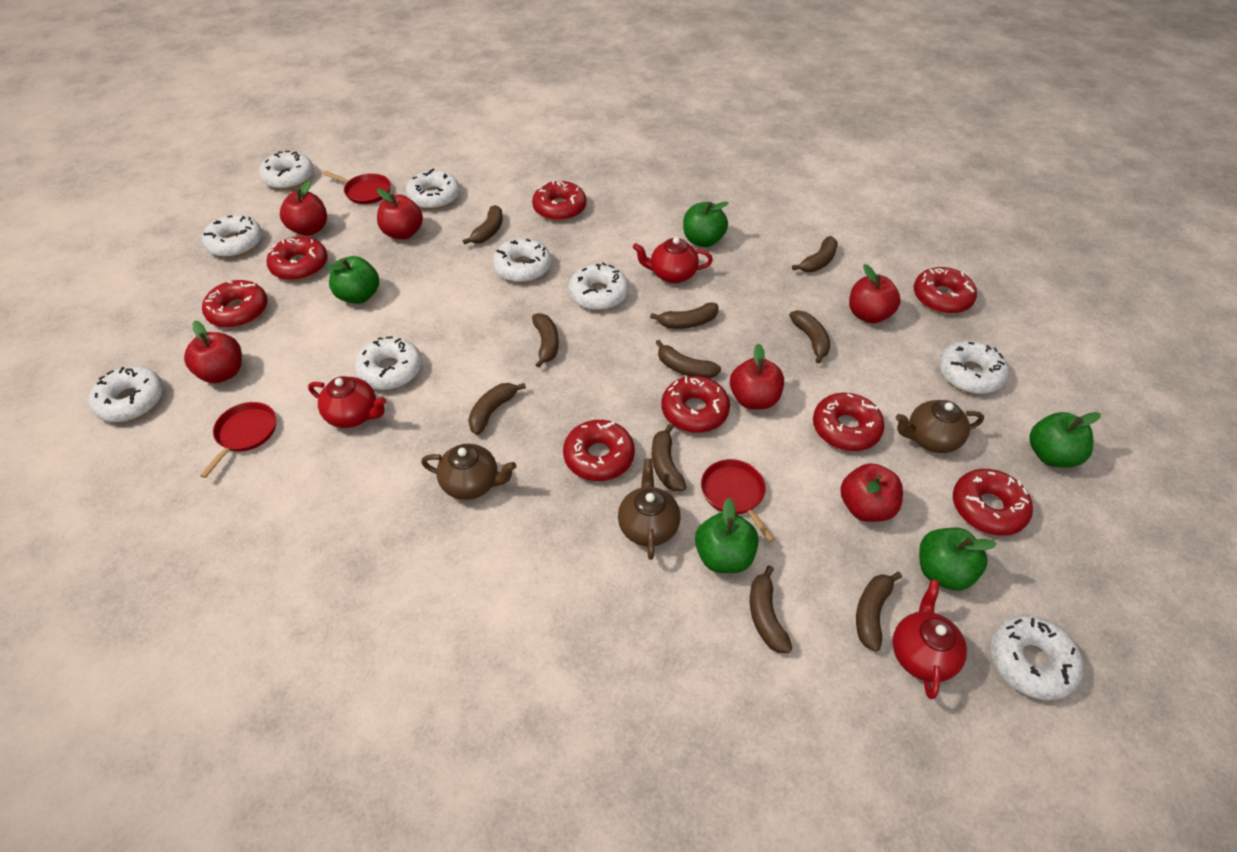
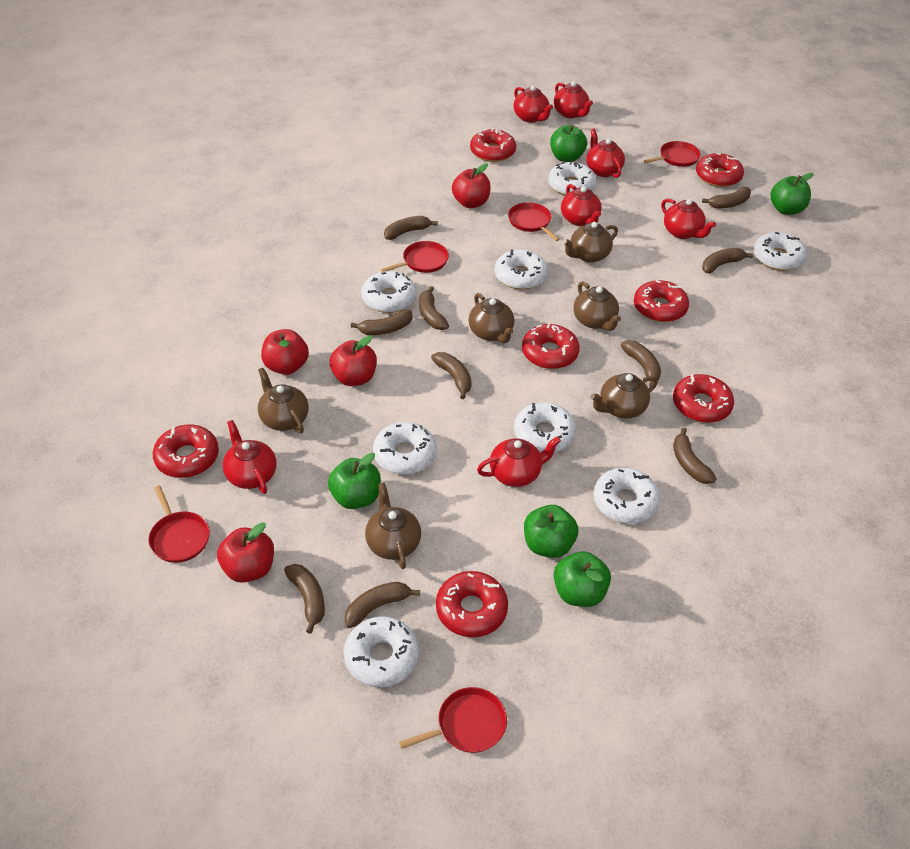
brown teapot: 3 -> 6
red apple: 6 -> 4
red donut: 8 -> 7
red pan: 3 -> 5
red teapot: 3 -> 7
white donut: 9 -> 8

